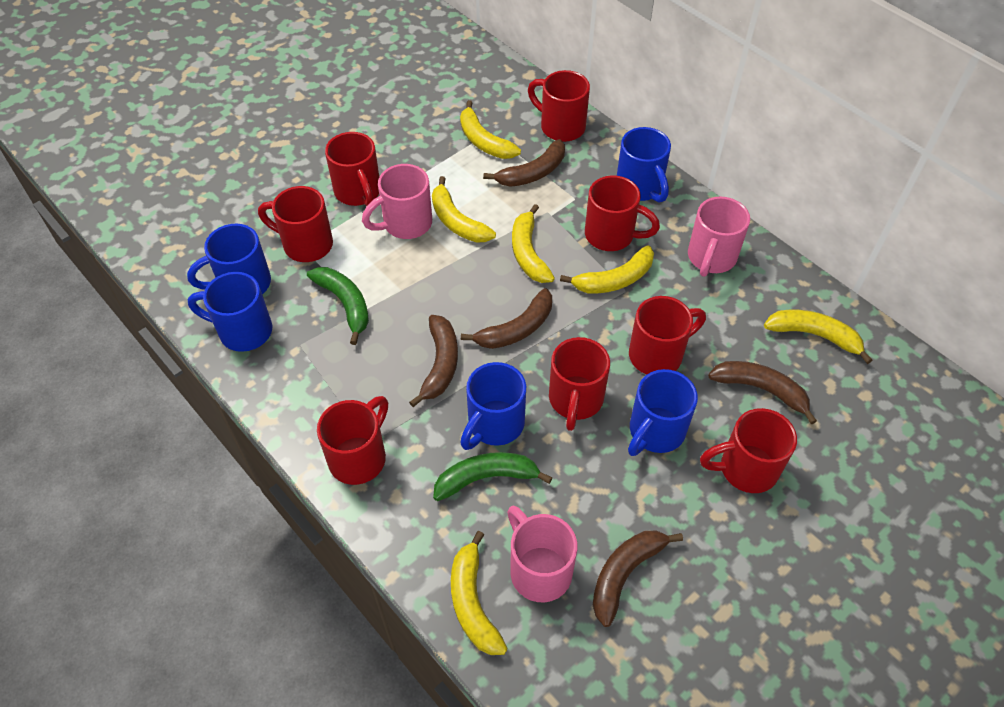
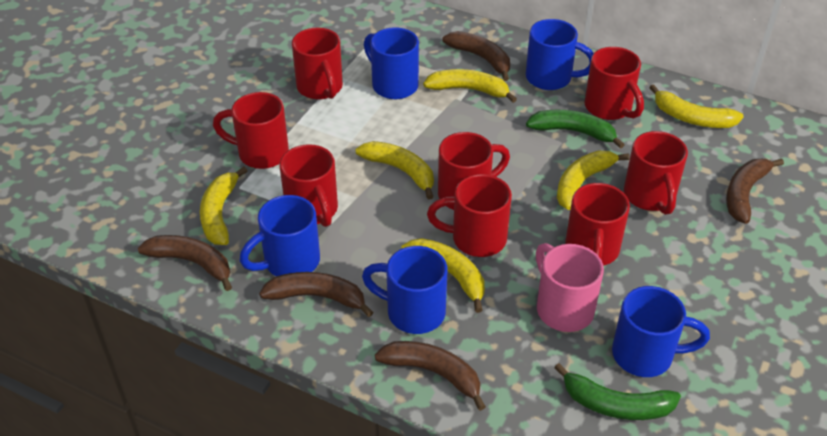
pink mug: 3 -> 1

